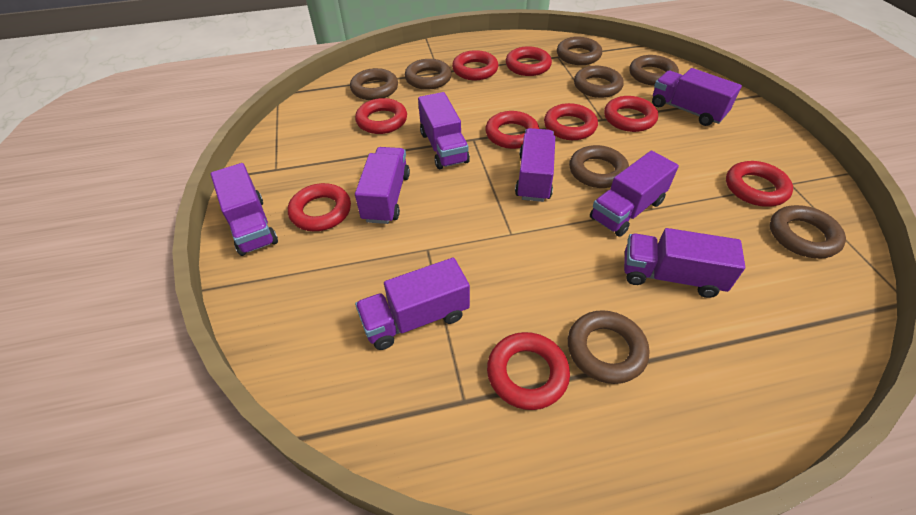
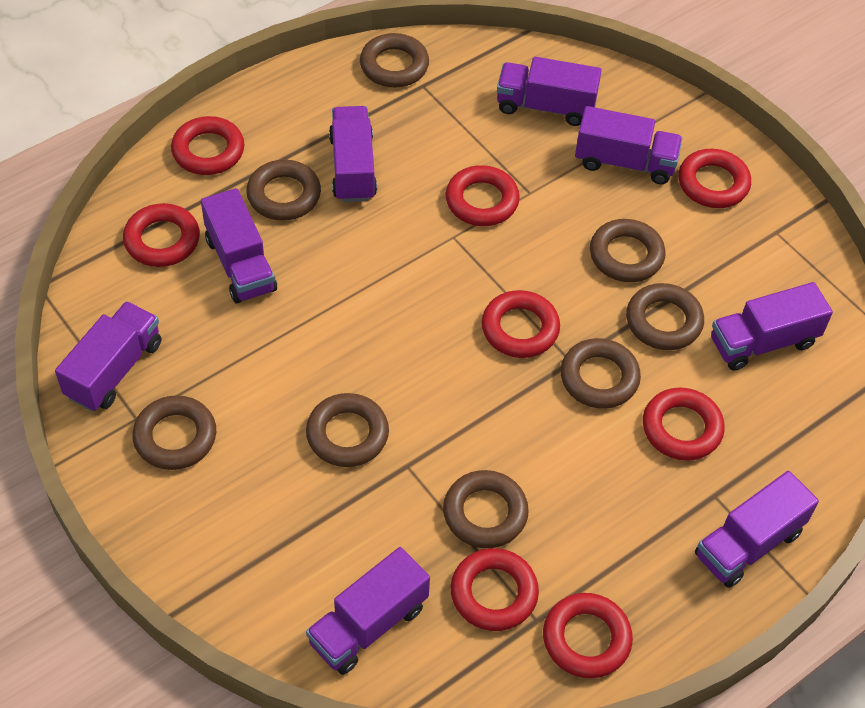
red ring: 9 -> 8

